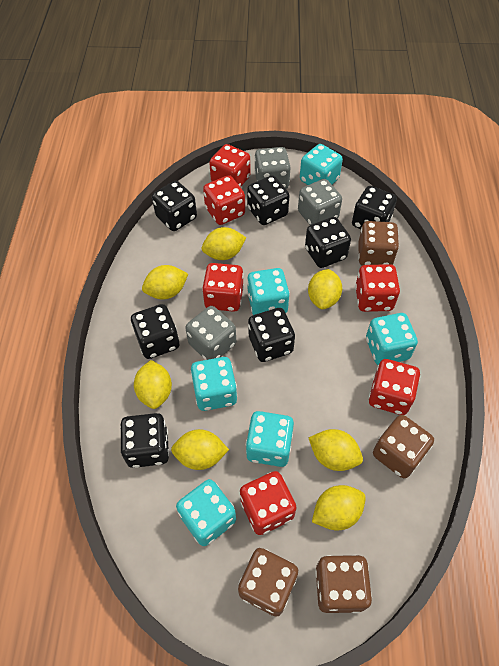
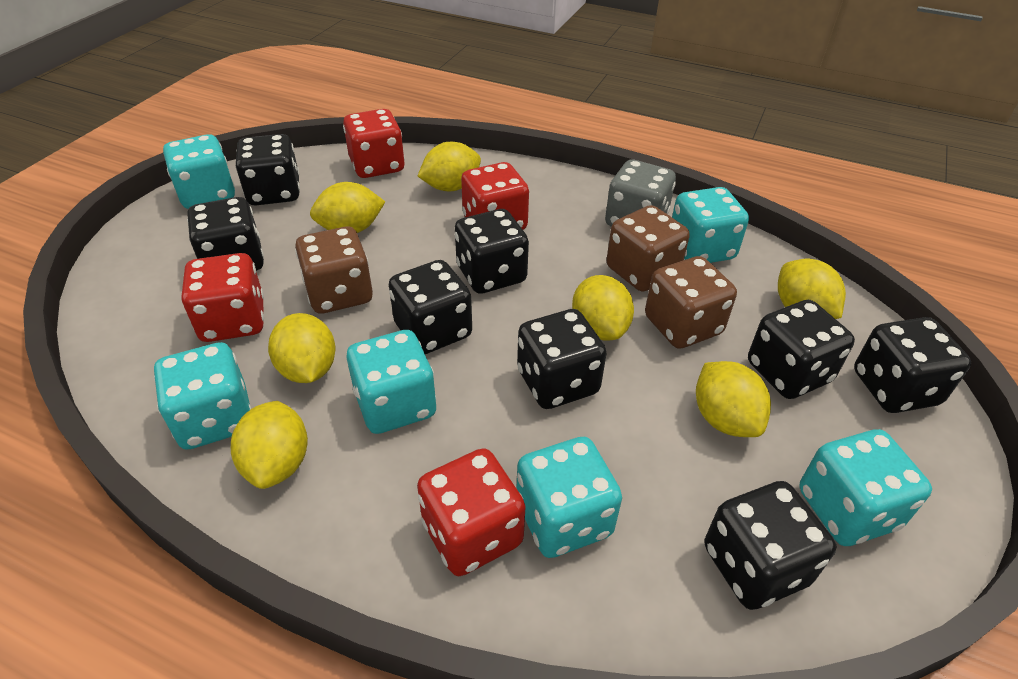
black dice: 7 -> 8
brown dice: 4 -> 3
grey dice: 3 -> 1
red dice: 6 -> 4

